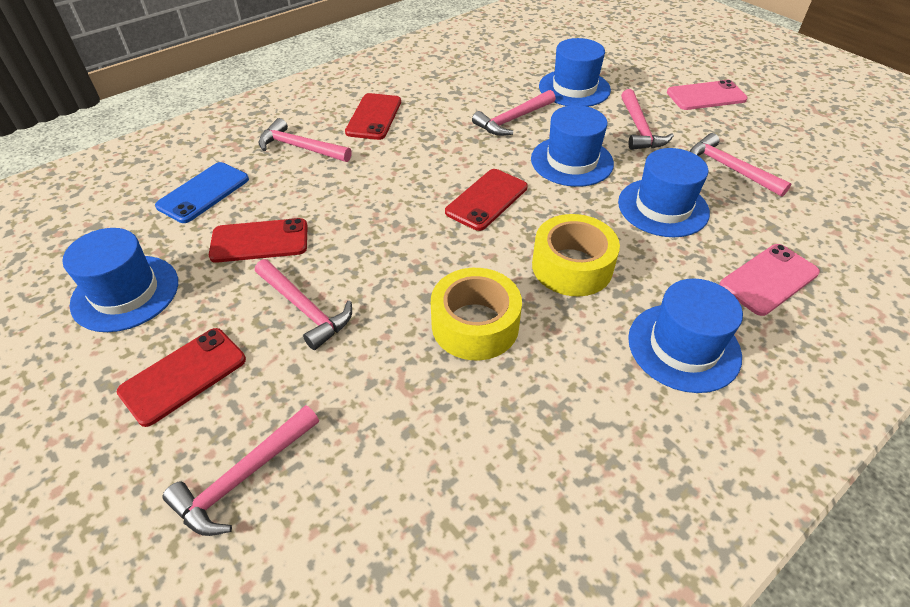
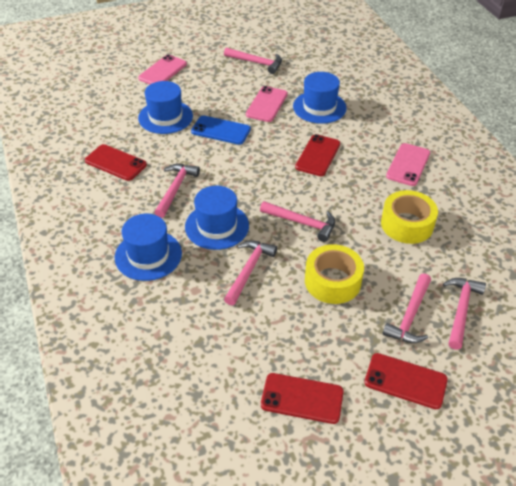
blue hat: 5 -> 4
pink phone: 2 -> 3

